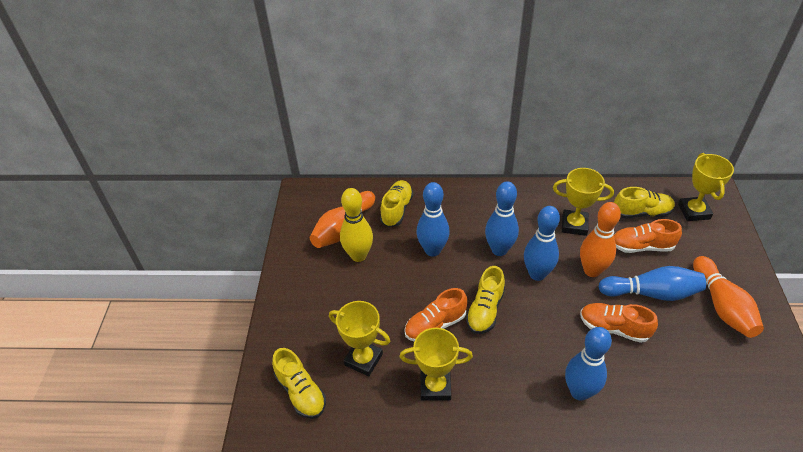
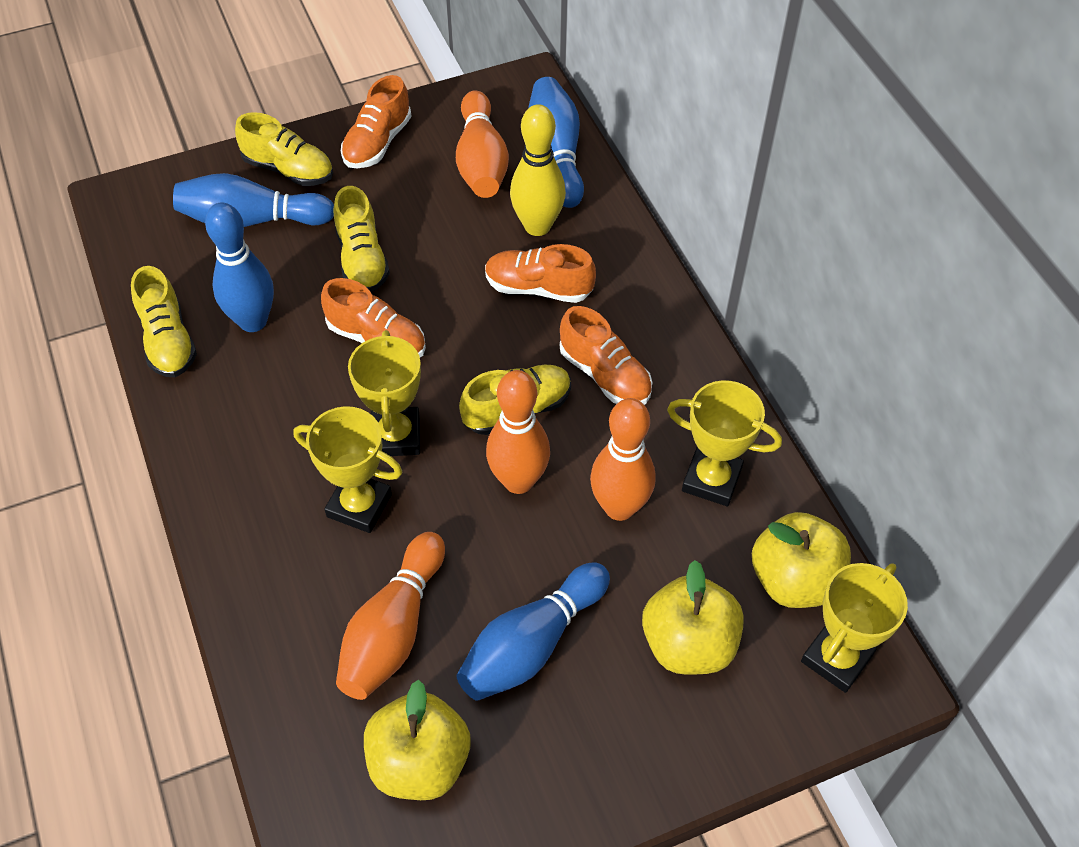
blue bowling pin: 5 -> 4
orange bowling pin: 3 -> 4
orange shoe: 3 -> 4
yellow apple: 0 -> 3

